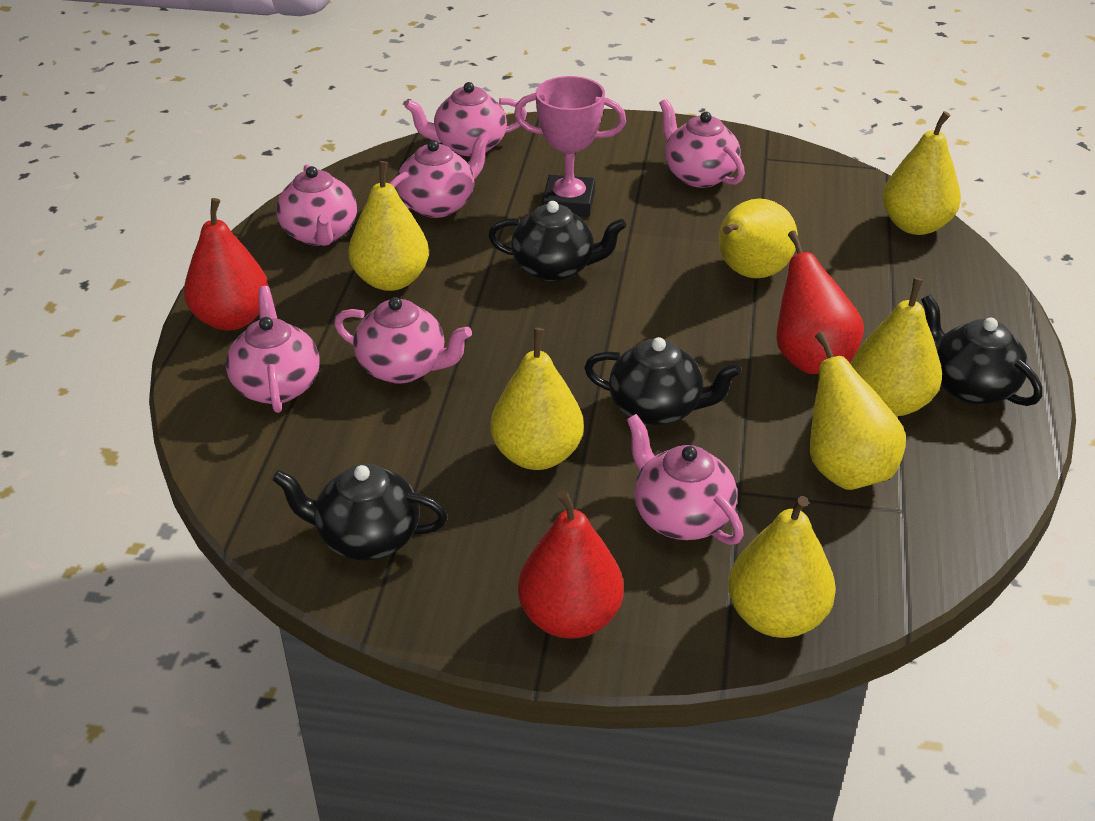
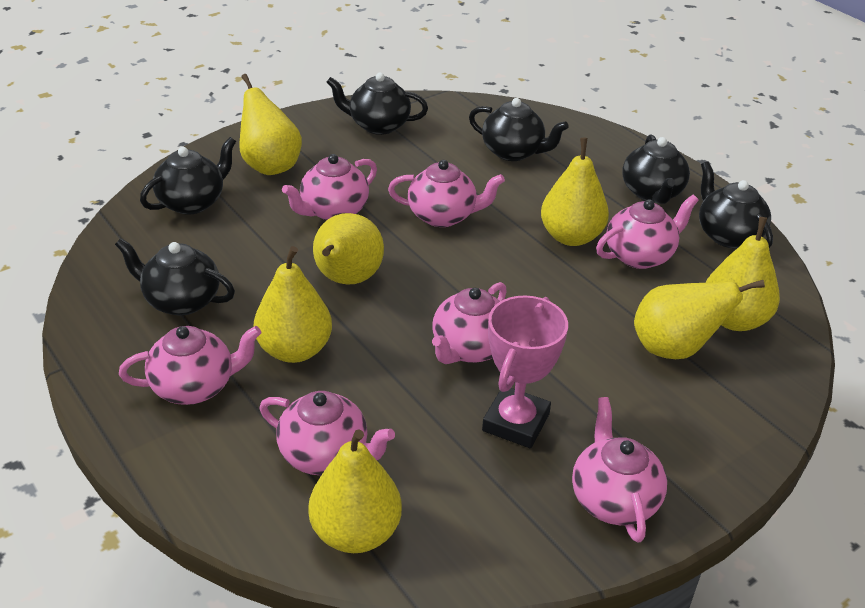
black teapot: 4 -> 6
red pear: 3 -> 0

